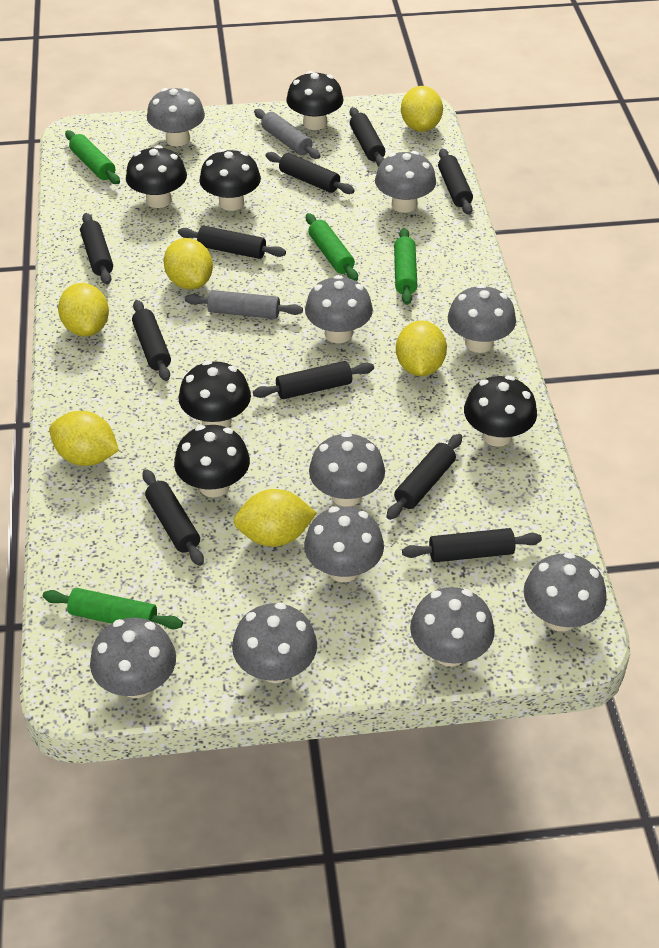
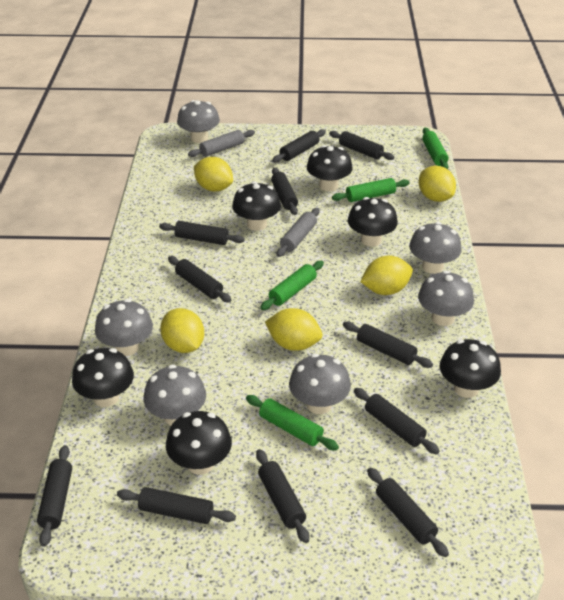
black rolling pin: 10 -> 11
grey mushroom: 10 -> 6
yellow lemon: 6 -> 5

